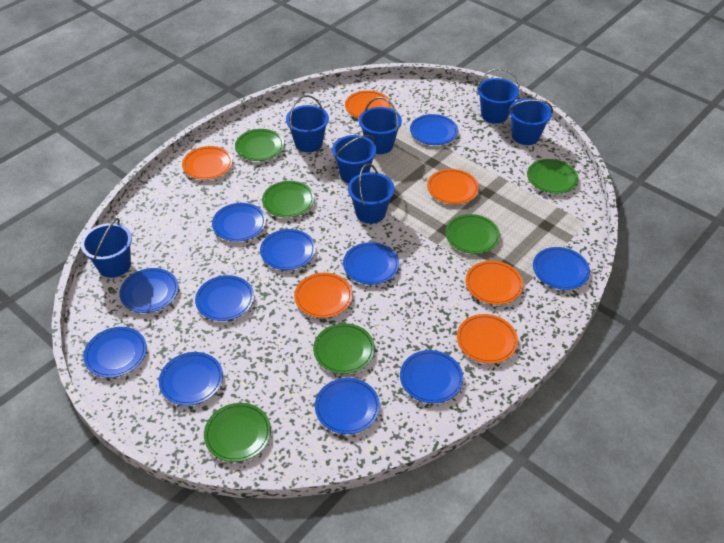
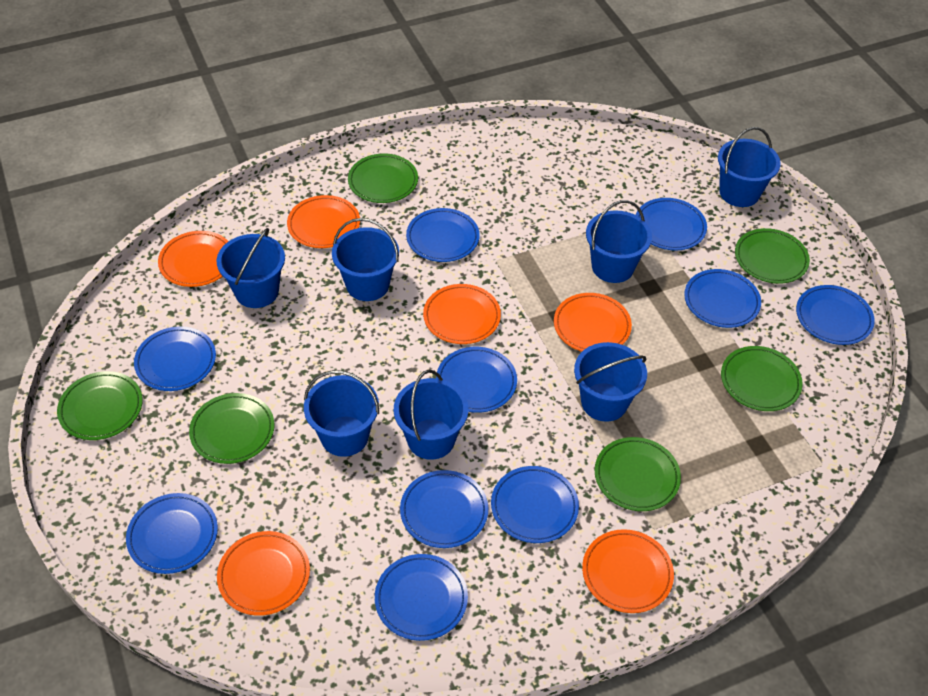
blue plate: 11 -> 10

